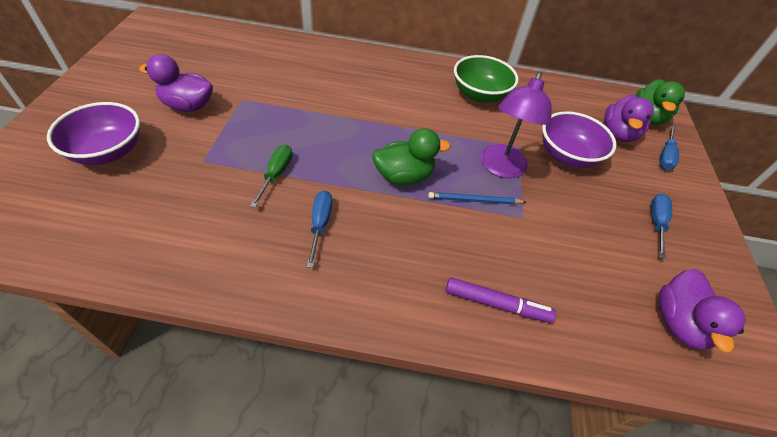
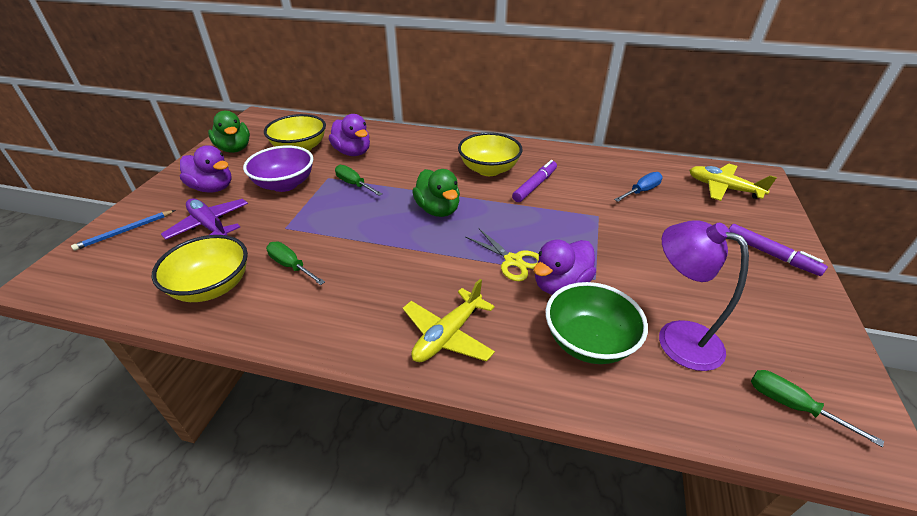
blue screwdriver: 3 -> 1
green screwdriver: 1 -> 3
purple bowl: 2 -> 1
purple marker: 1 -> 2
purple plane: 0 -> 1
yellow bowl: 0 -> 3
yellow plane: 0 -> 2
yellow scissors: 0 -> 1

